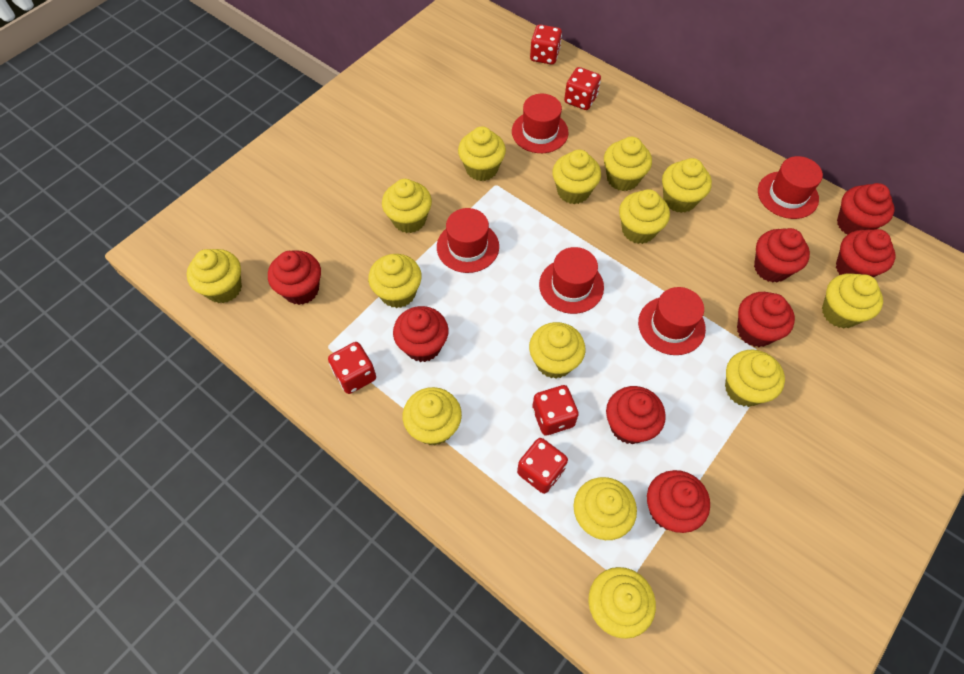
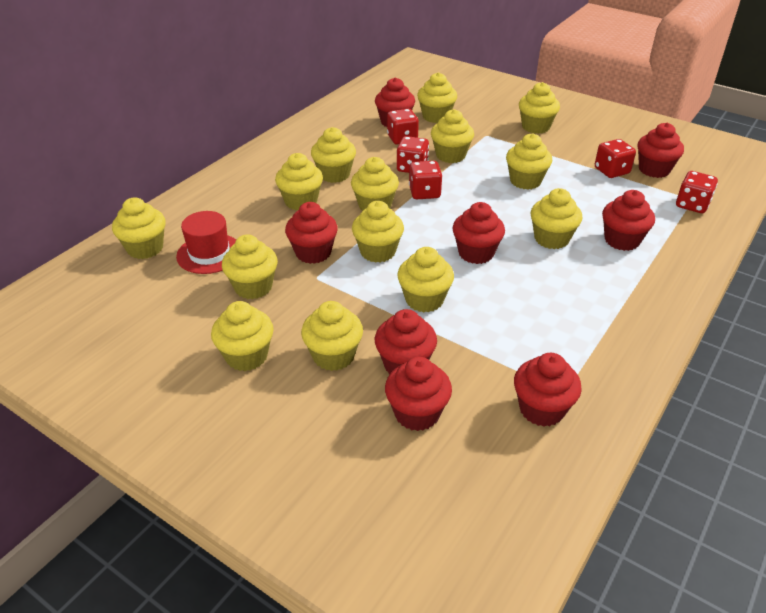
red hat: 5 -> 1

